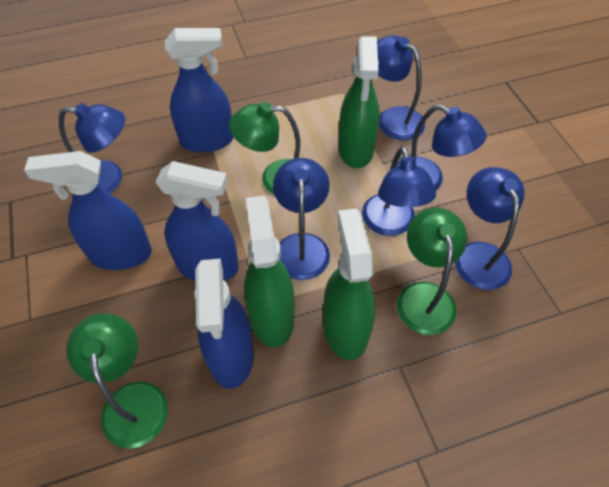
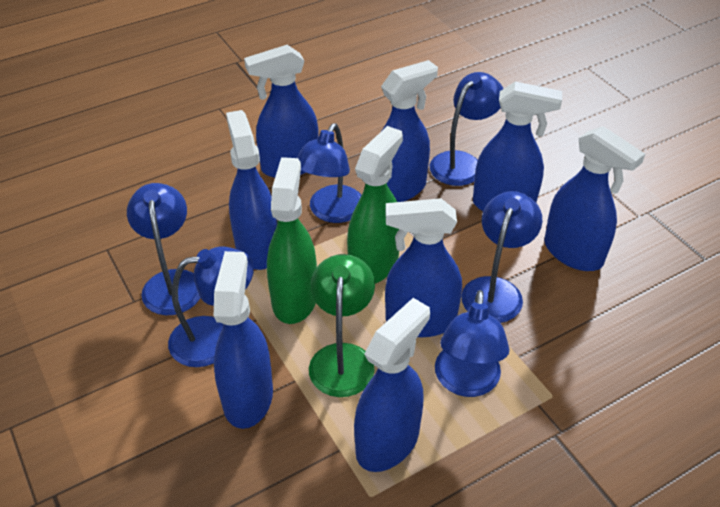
blue spray bottle: 4 -> 8
green lamp: 3 -> 1
green spray bottle: 3 -> 2

